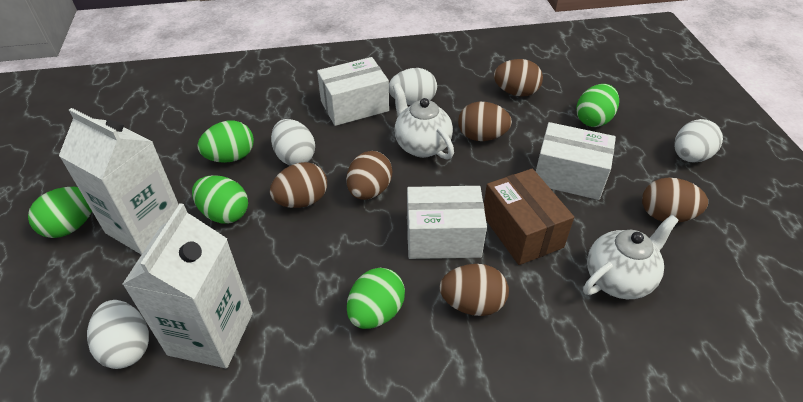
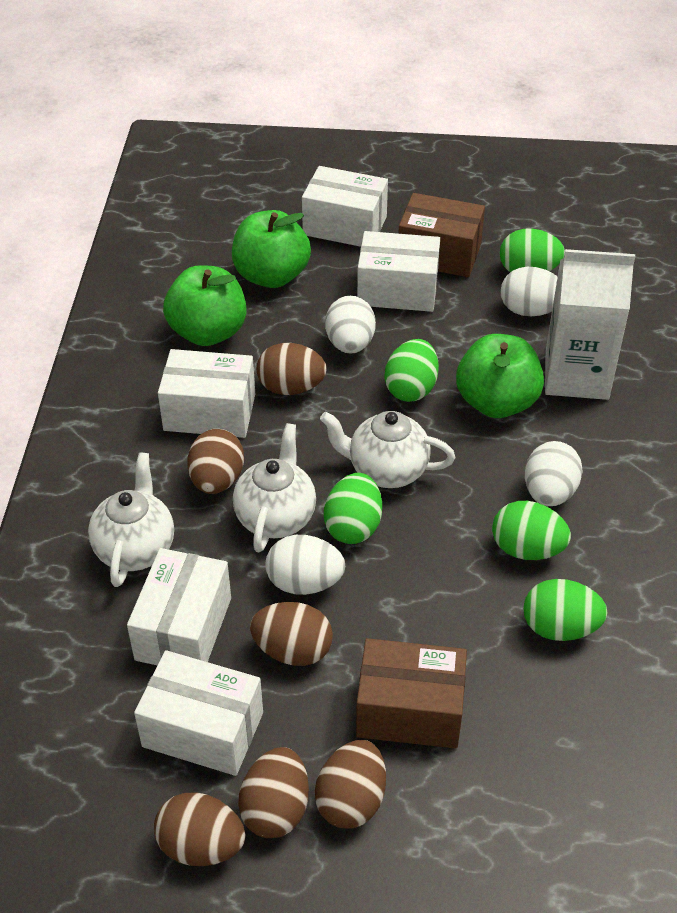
brown box: 1 -> 2
green apple: 0 -> 3
white box: 3 -> 5
white carton: 2 -> 1
white teapot: 2 -> 3

